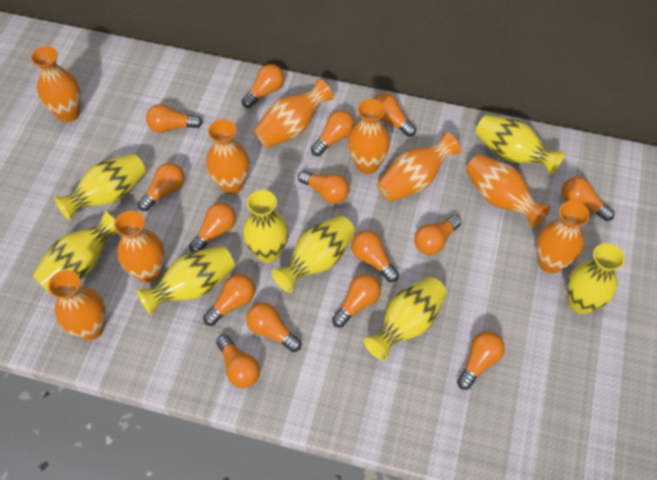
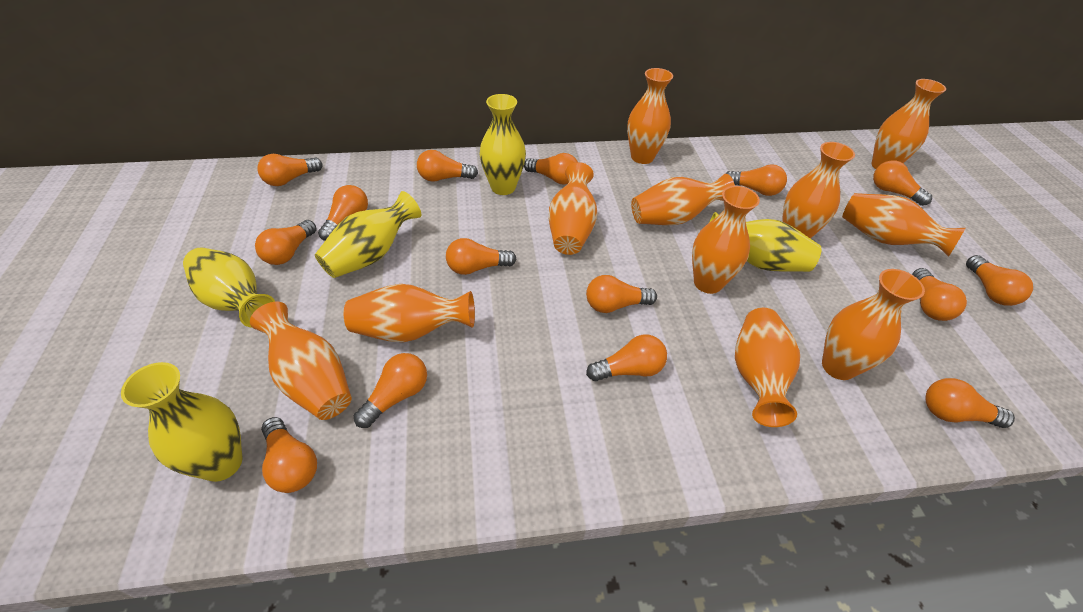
orange vase: 9 -> 11
yellow vase: 8 -> 5

